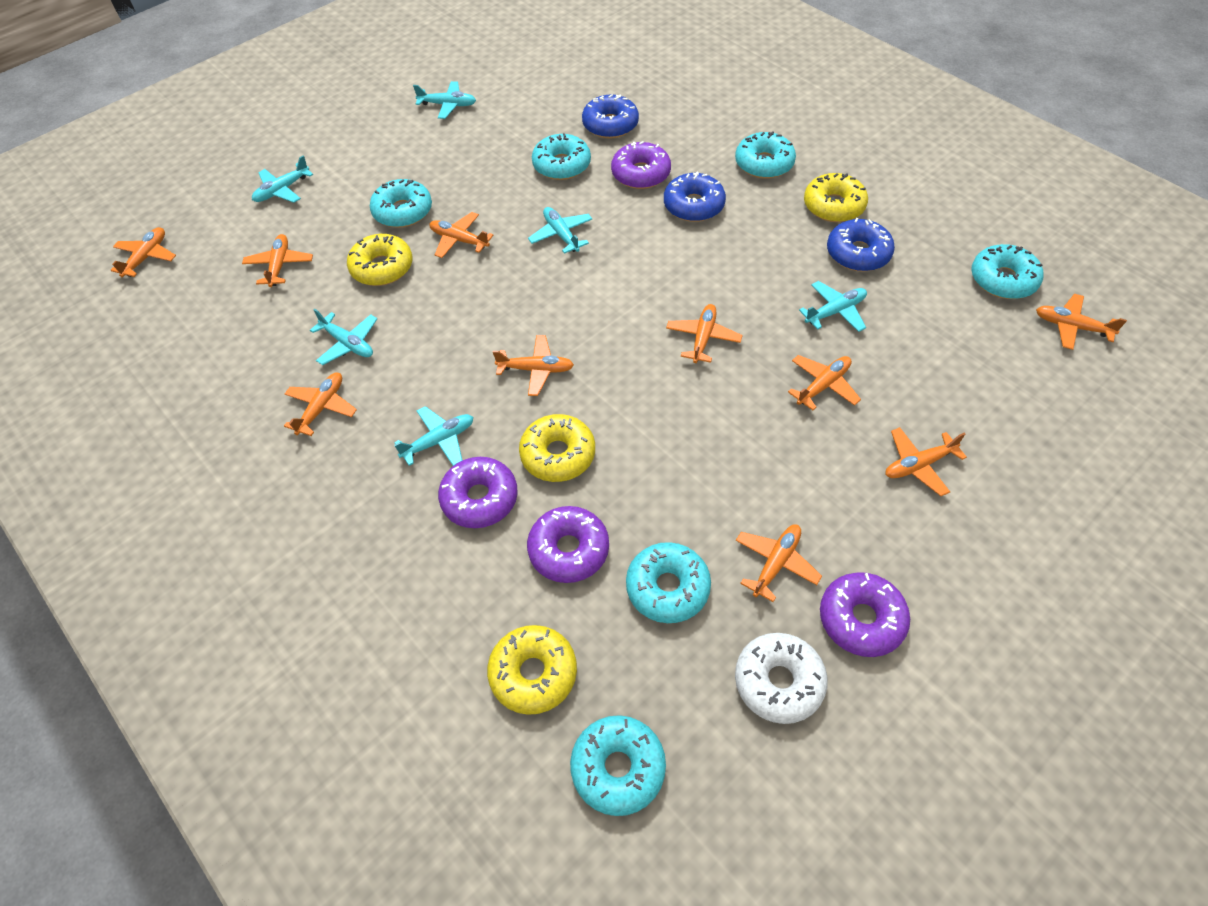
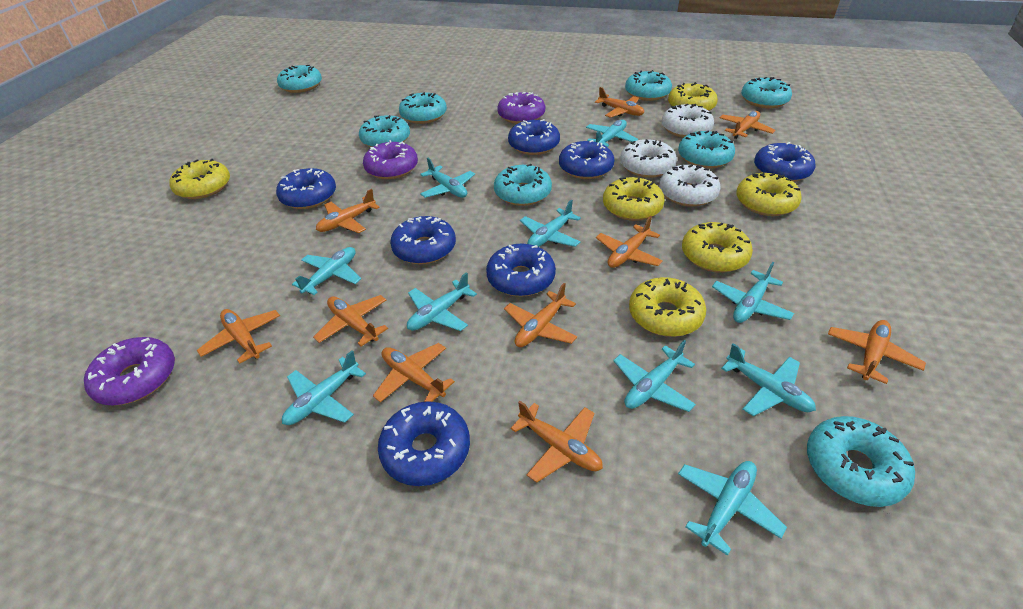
blue donut: 3 -> 7
purple donut: 4 -> 3
turquoise donut: 6 -> 8
turquoise plane: 6 -> 10
white donut: 1 -> 3
yellow donut: 4 -> 6

